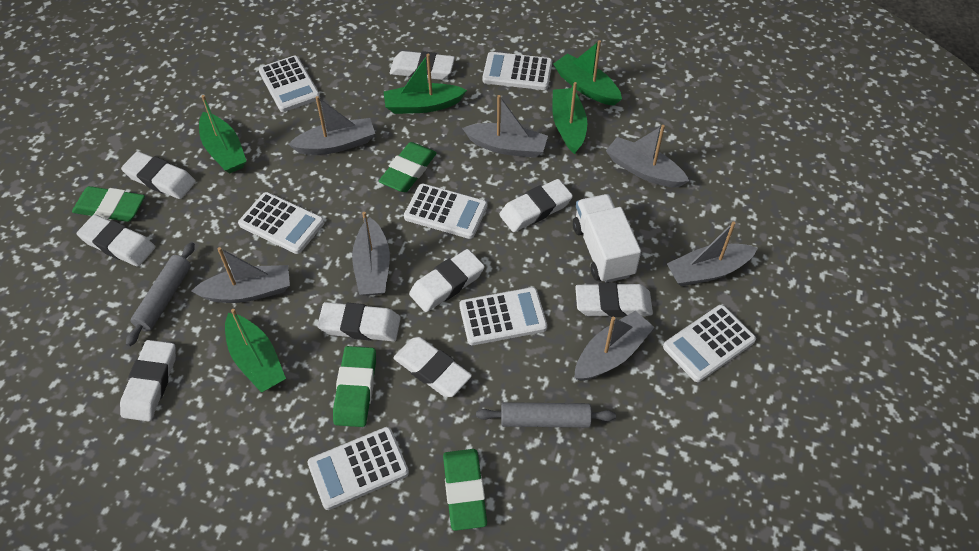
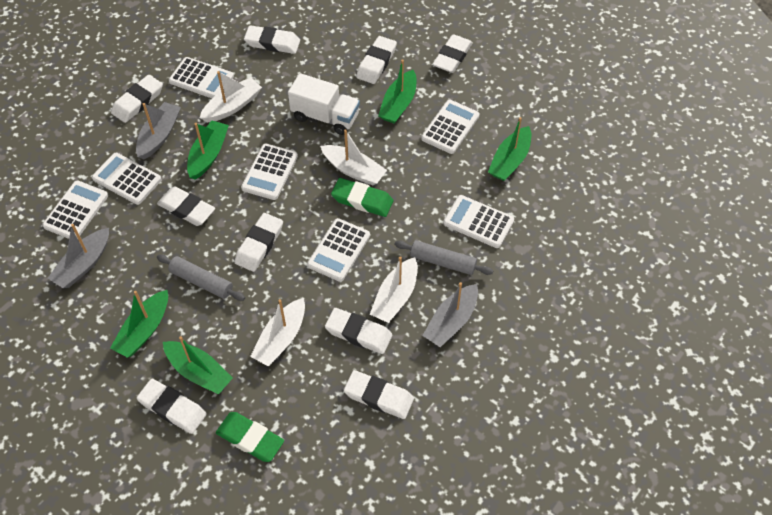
green eraser: 4 -> 2
grey boat: 7 -> 3
white boat: 0 -> 4

